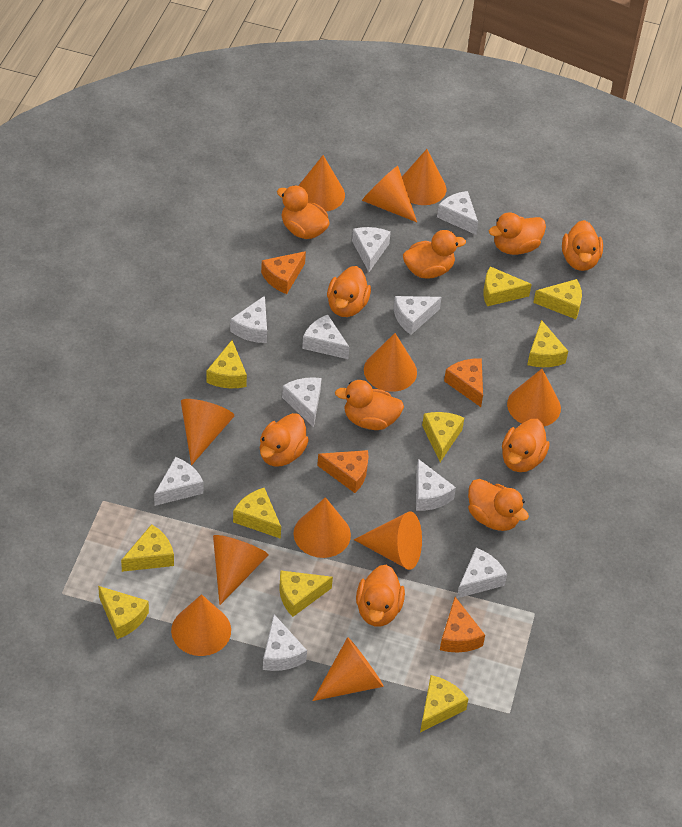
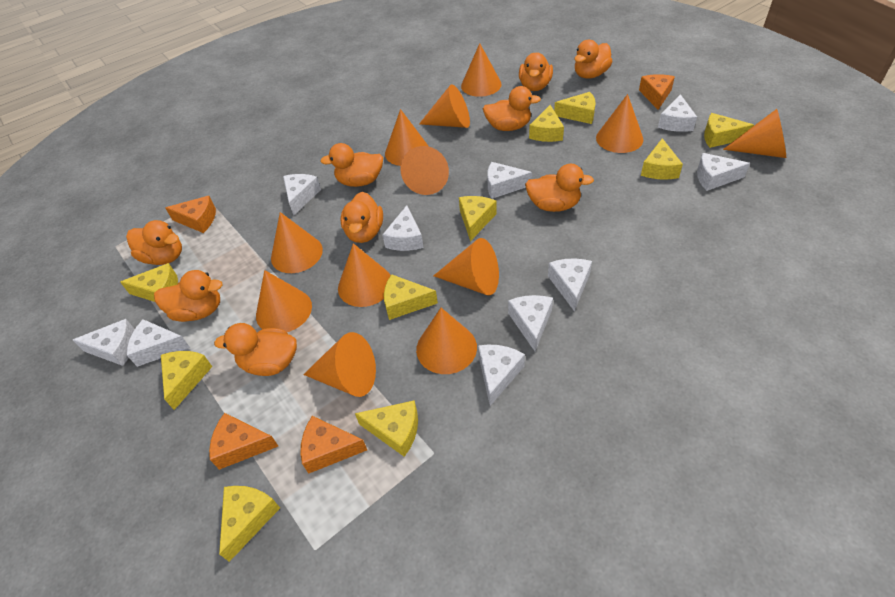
orange cone: 11 -> 12
orange duck: 10 -> 9

